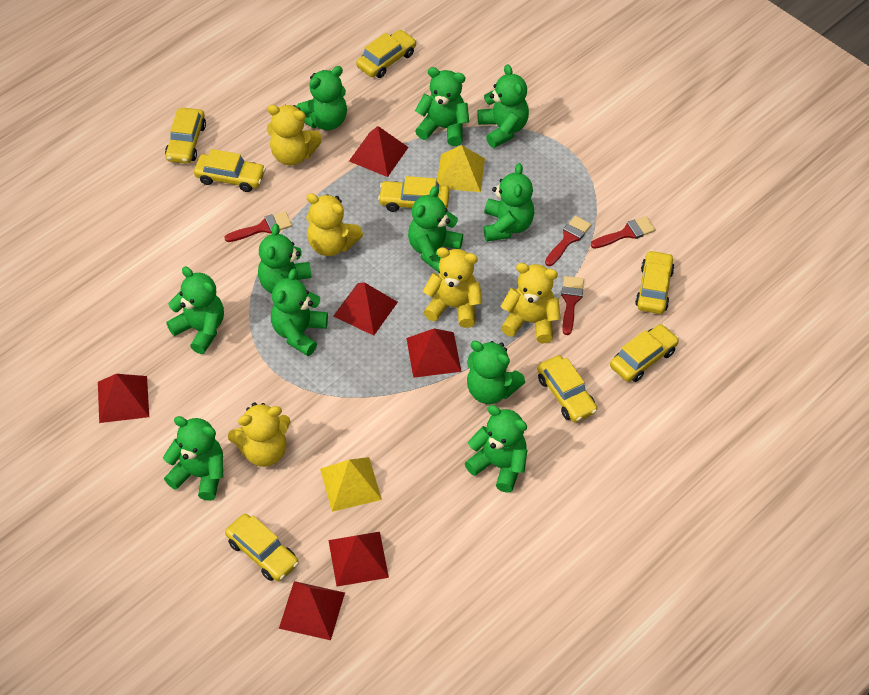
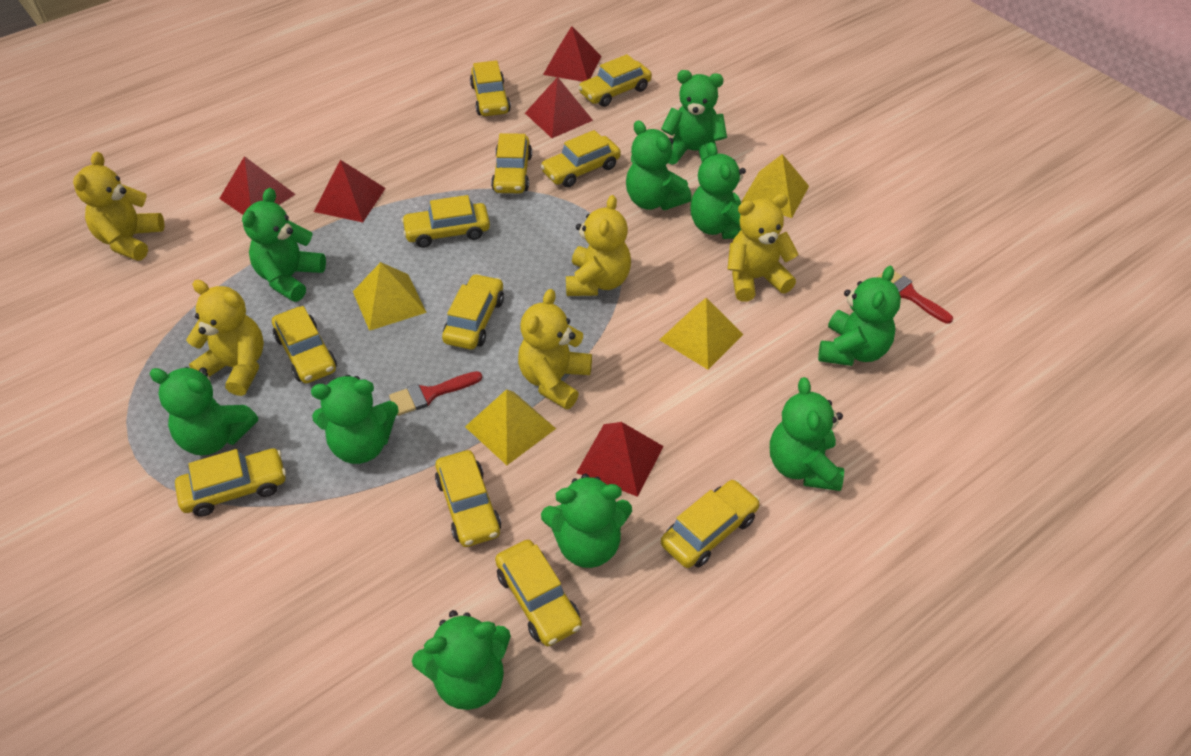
green teddy bear: 11 -> 10
red brush: 4 -> 2
red pyramid: 6 -> 5
yellow car: 8 -> 11
yellow pyramid: 2 -> 4

